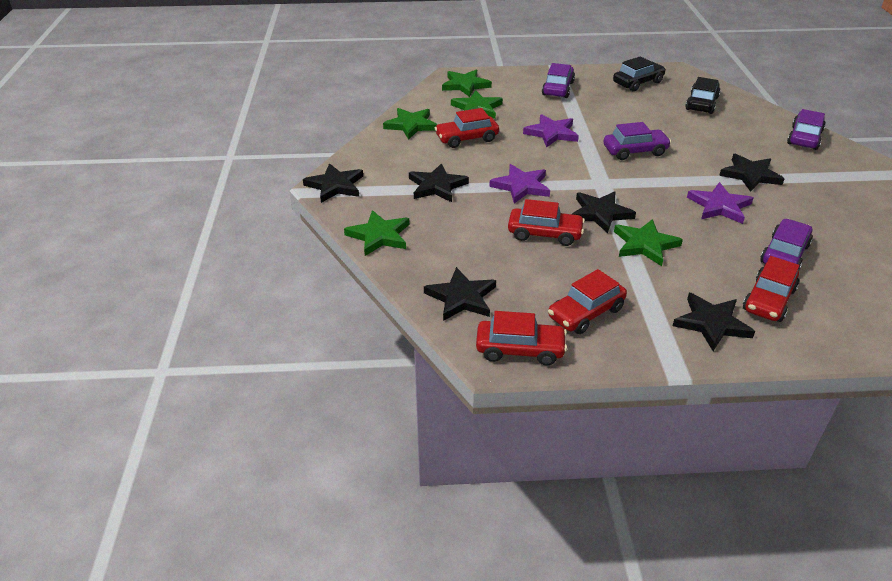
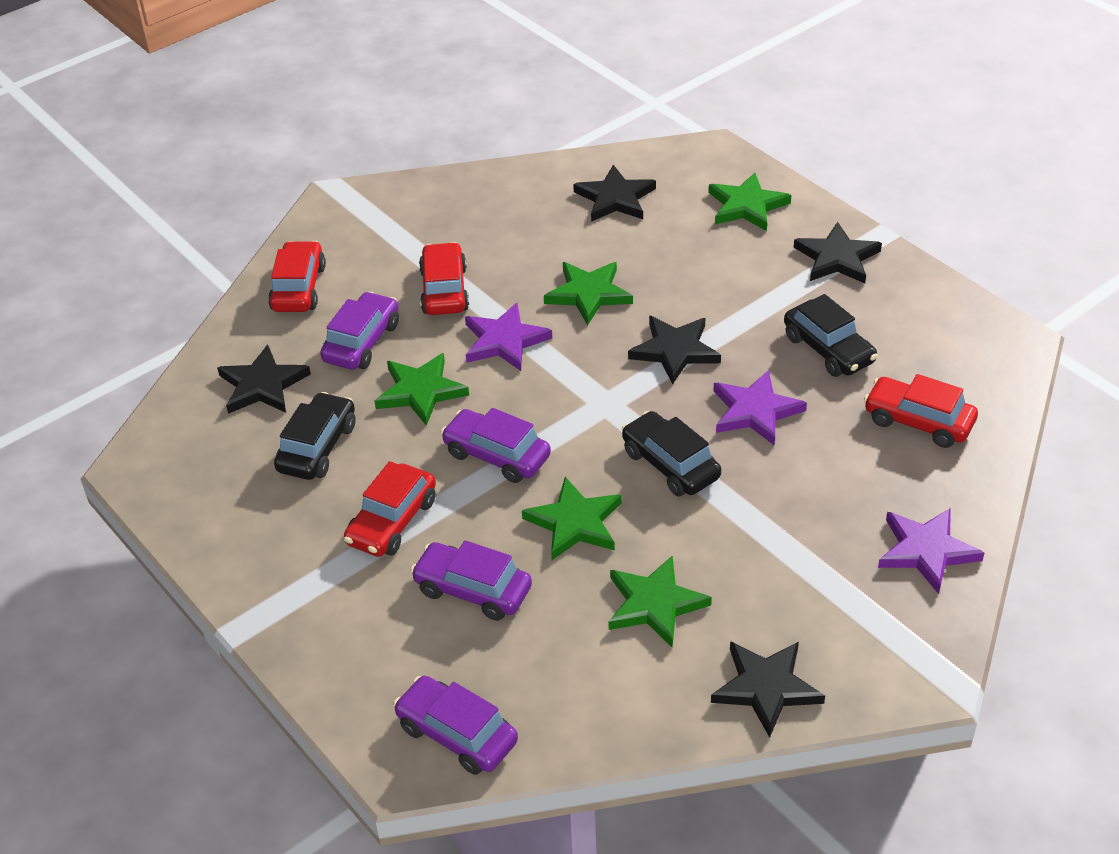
black car: 2 -> 3
black star: 6 -> 5
red car: 5 -> 4

